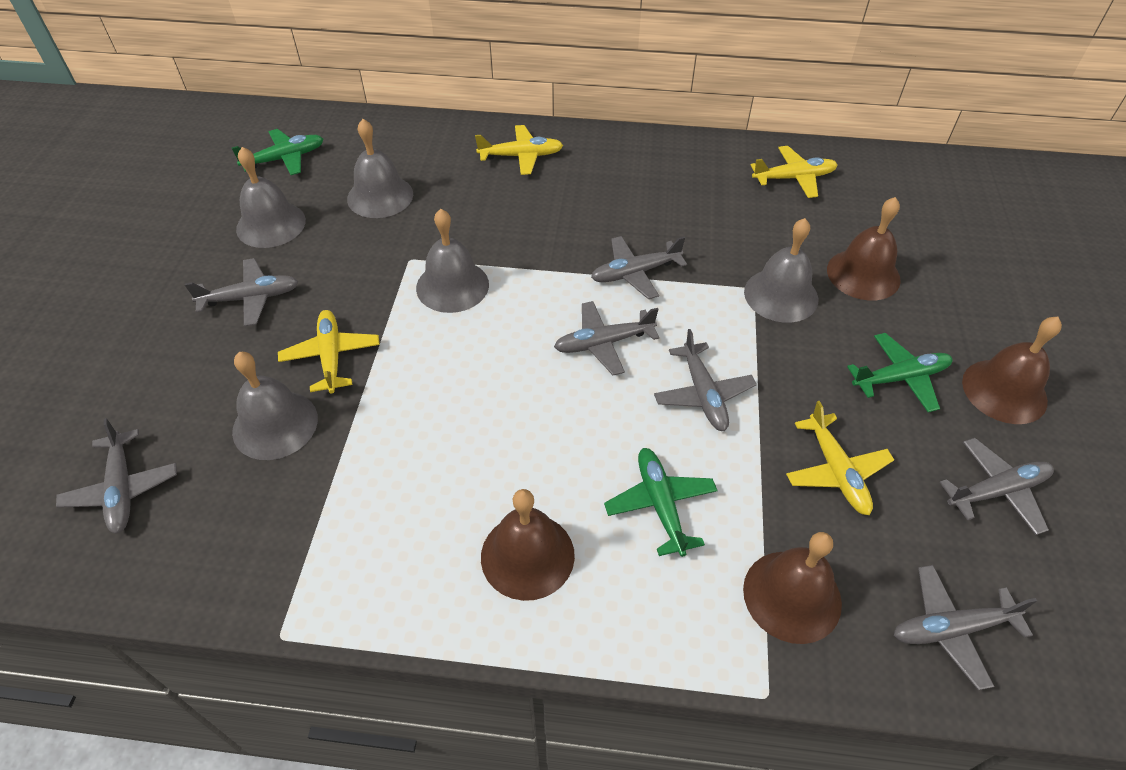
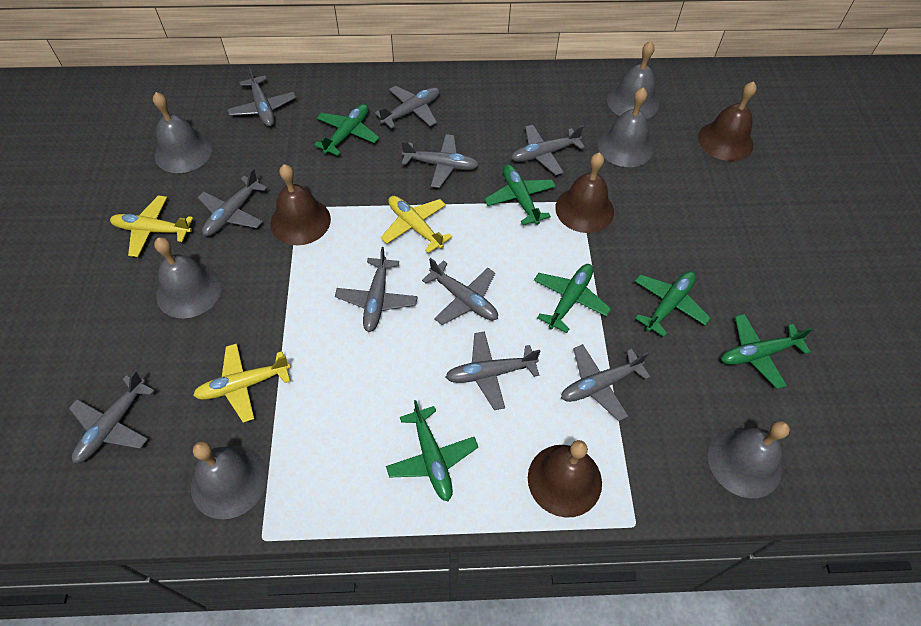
green plane: 3 -> 6
grey bell: 5 -> 6
grey plane: 7 -> 10
yellow plane: 4 -> 3

